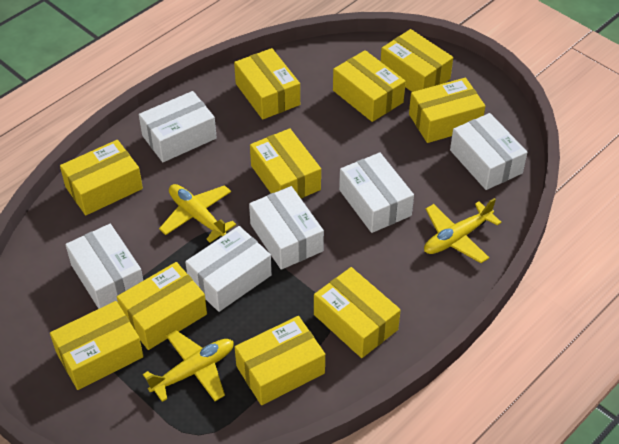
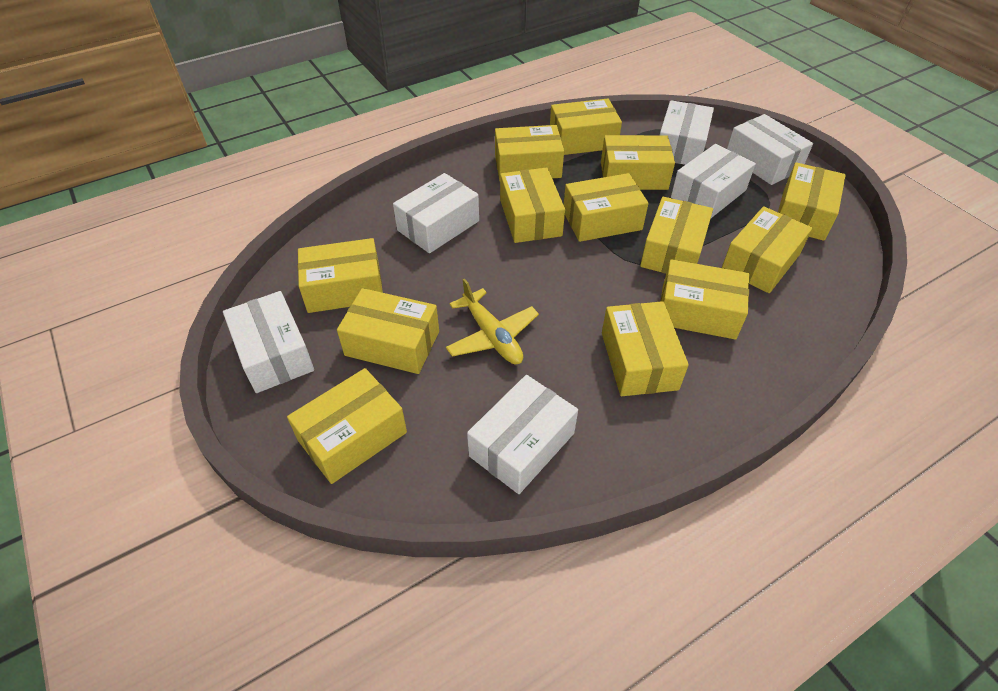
yellow box: 10 -> 13
yellow plane: 3 -> 1

